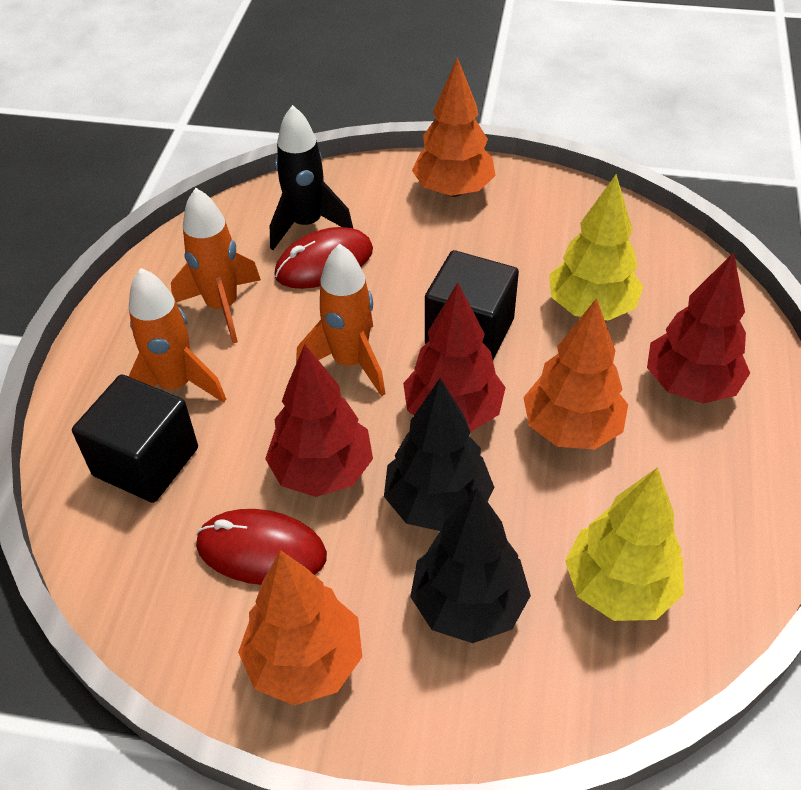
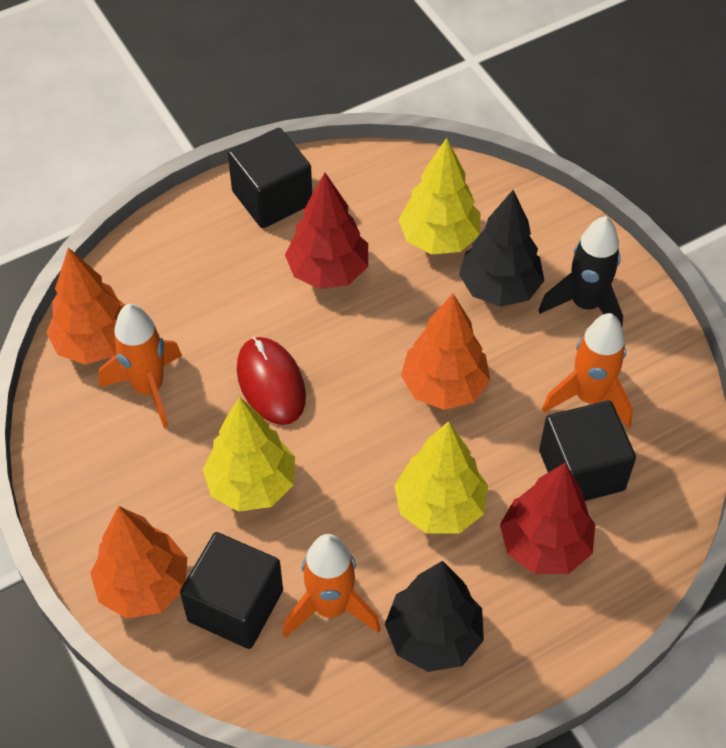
black cube: 2 -> 3
red mouse: 2 -> 1
red tree: 3 -> 2
yellow tree: 2 -> 3

